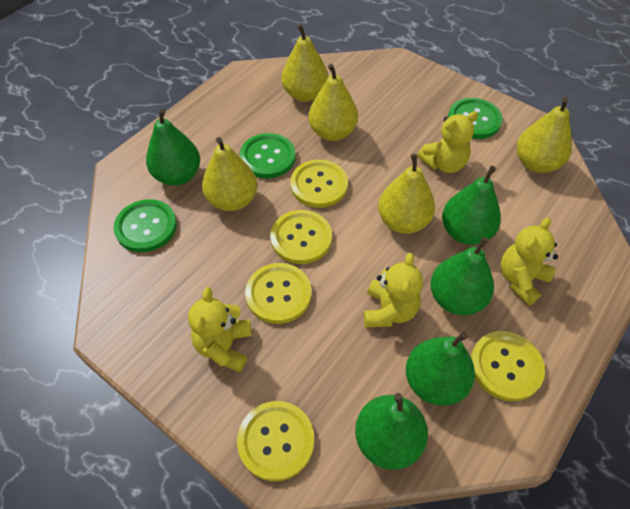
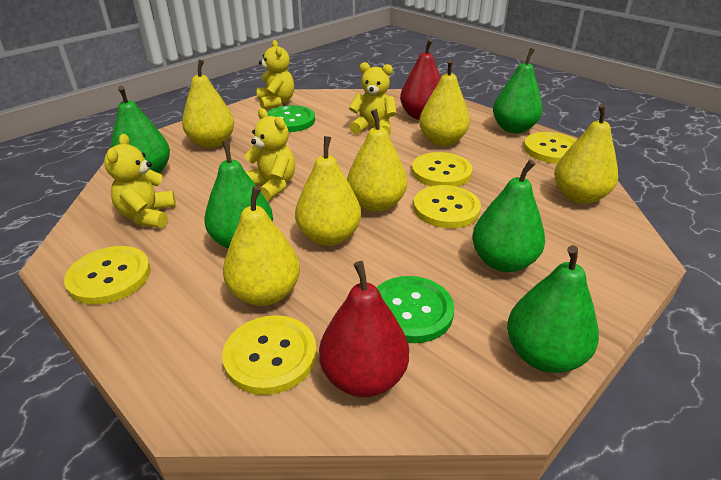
green button: 3 -> 2
red pear: 0 -> 2
yellow pear: 5 -> 6

